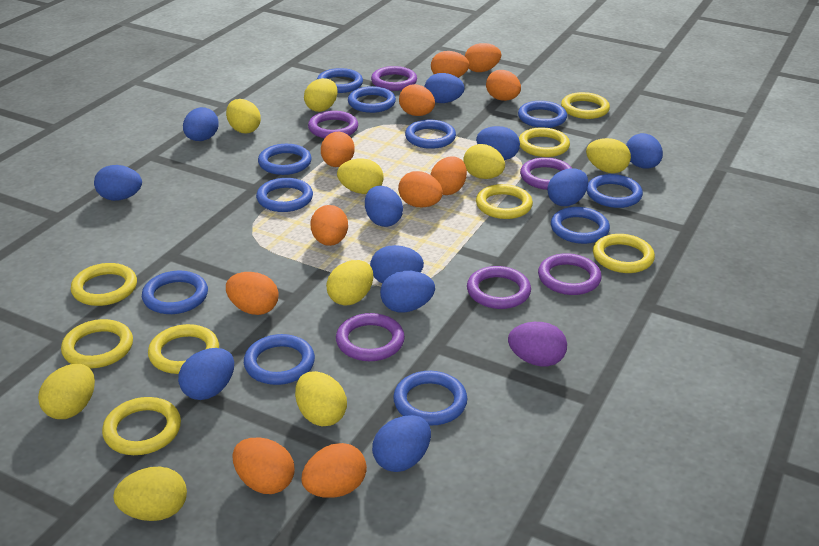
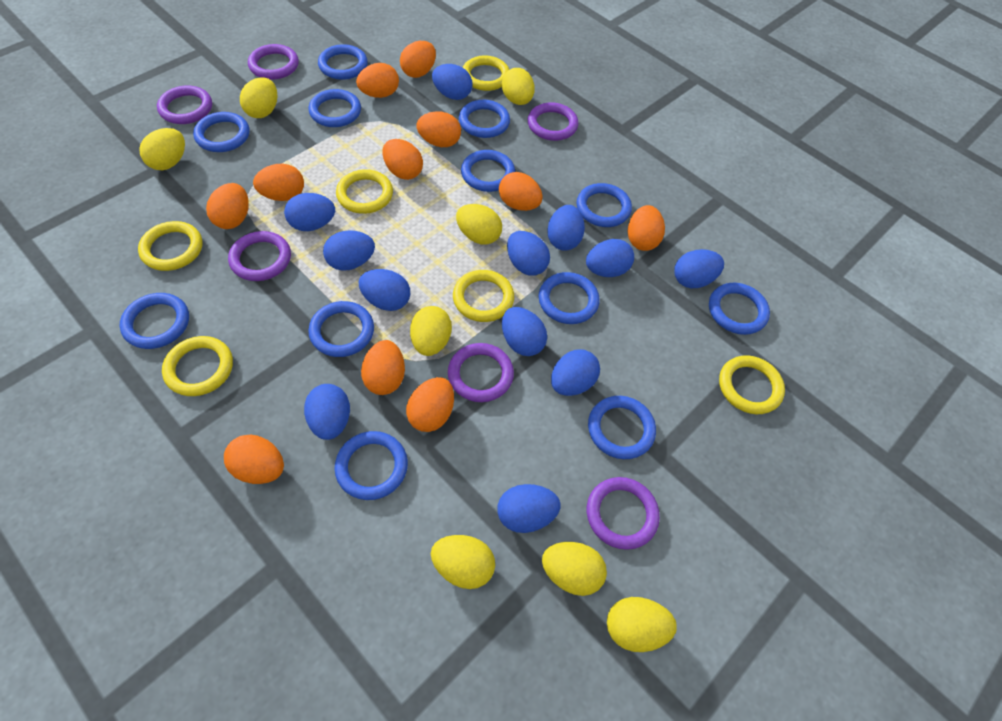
blue egg: 11 -> 12
blue ring: 11 -> 12
purple egg: 1 -> 0
yellow egg: 9 -> 8
yellow ring: 8 -> 6

